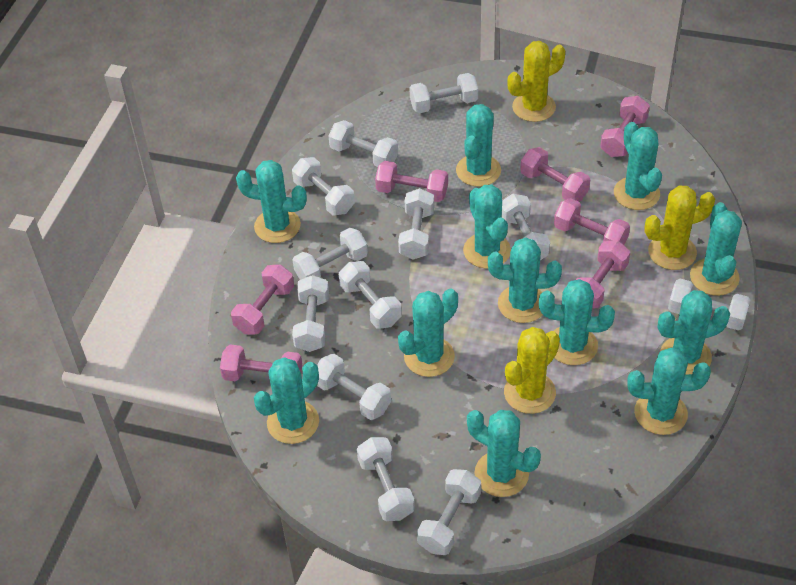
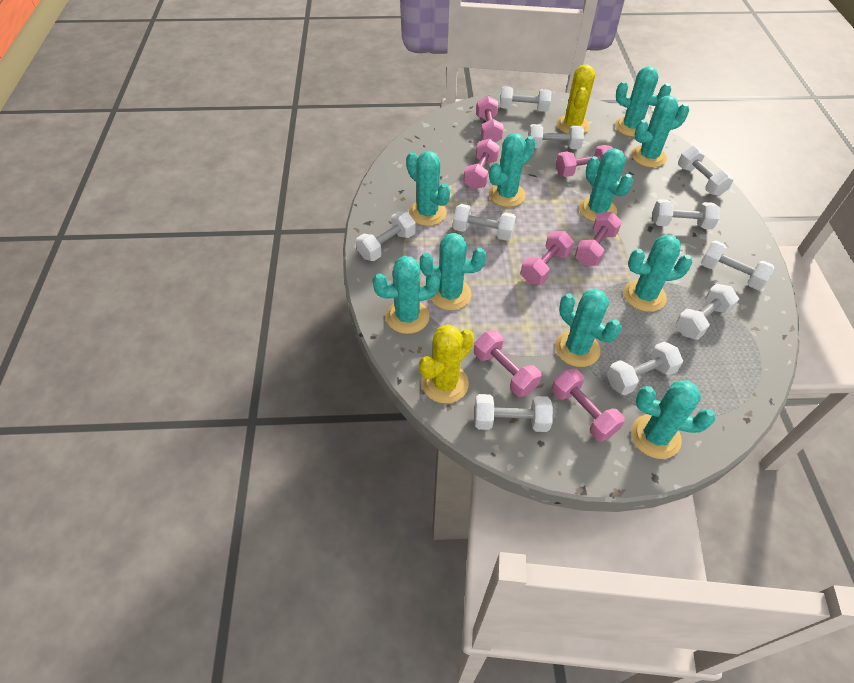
turquoise cactus: 12 -> 10
white dumbbell: 12 -> 10
yellow cactus: 3 -> 2

